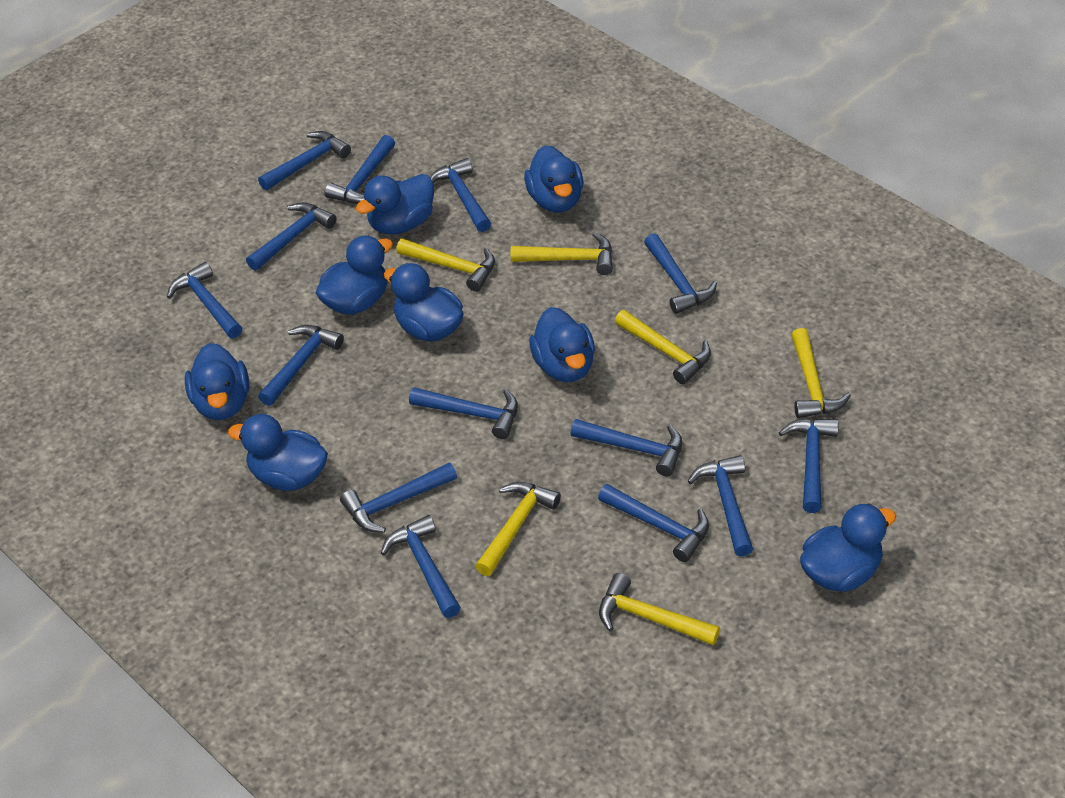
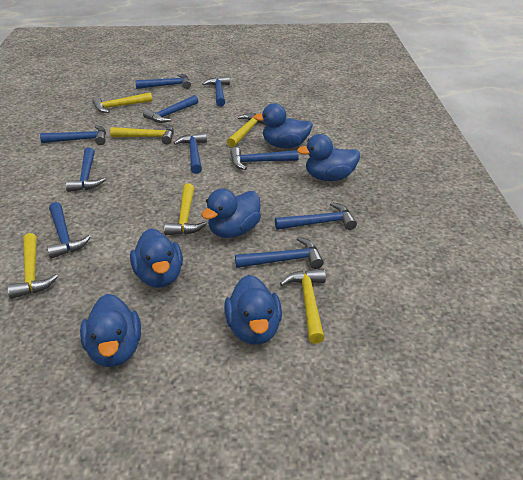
blue duck: 8 -> 6
blue hammer: 14 -> 10

